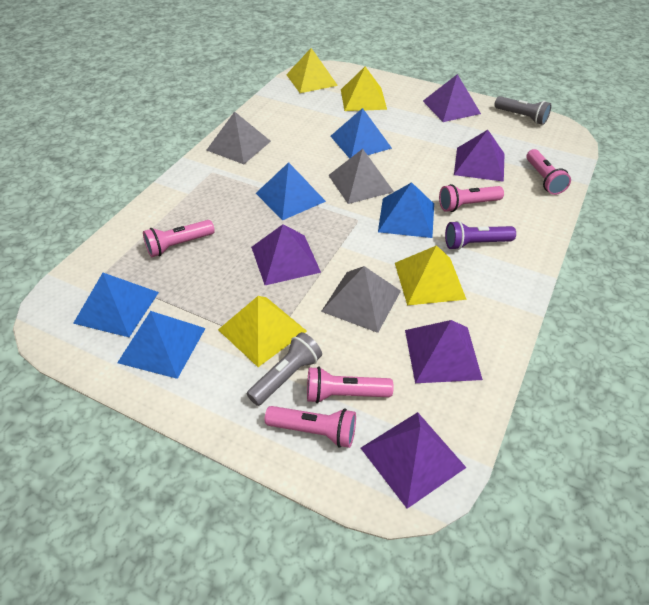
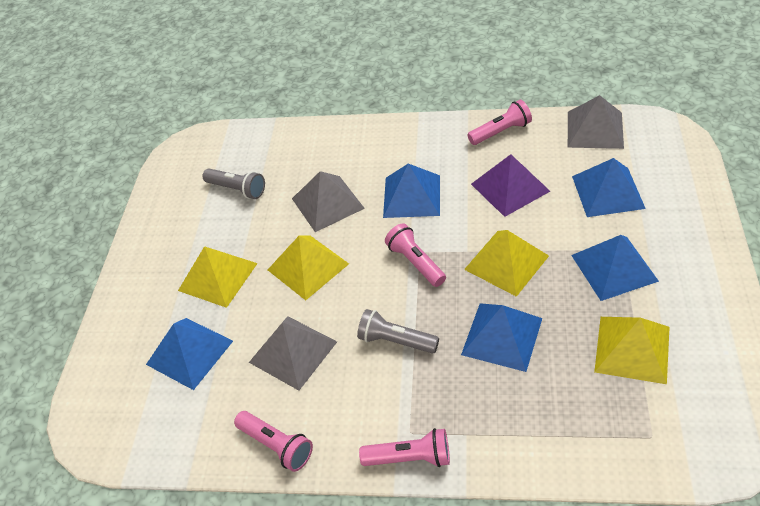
pink flashlight: 5 -> 4
purple flashlight: 1 -> 0
purple pyramid: 5 -> 1

